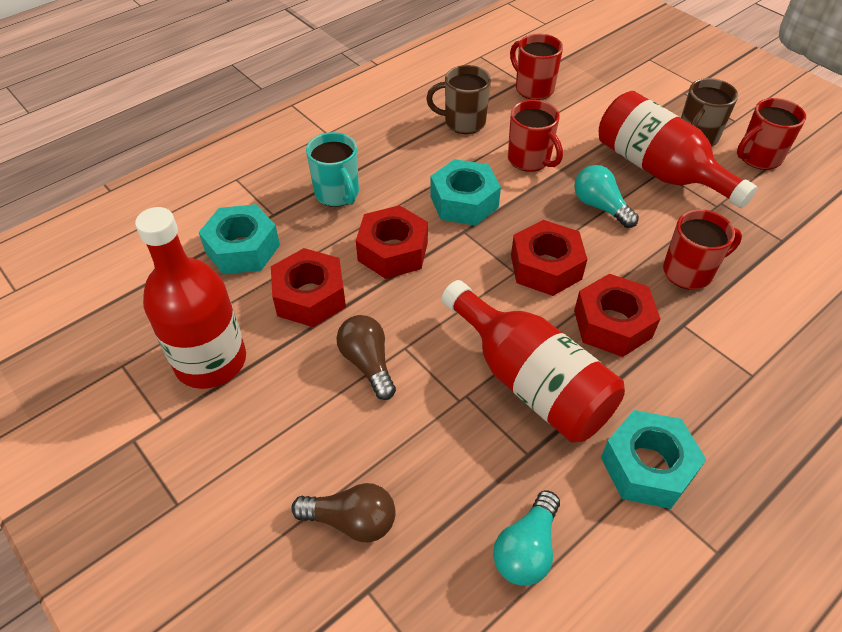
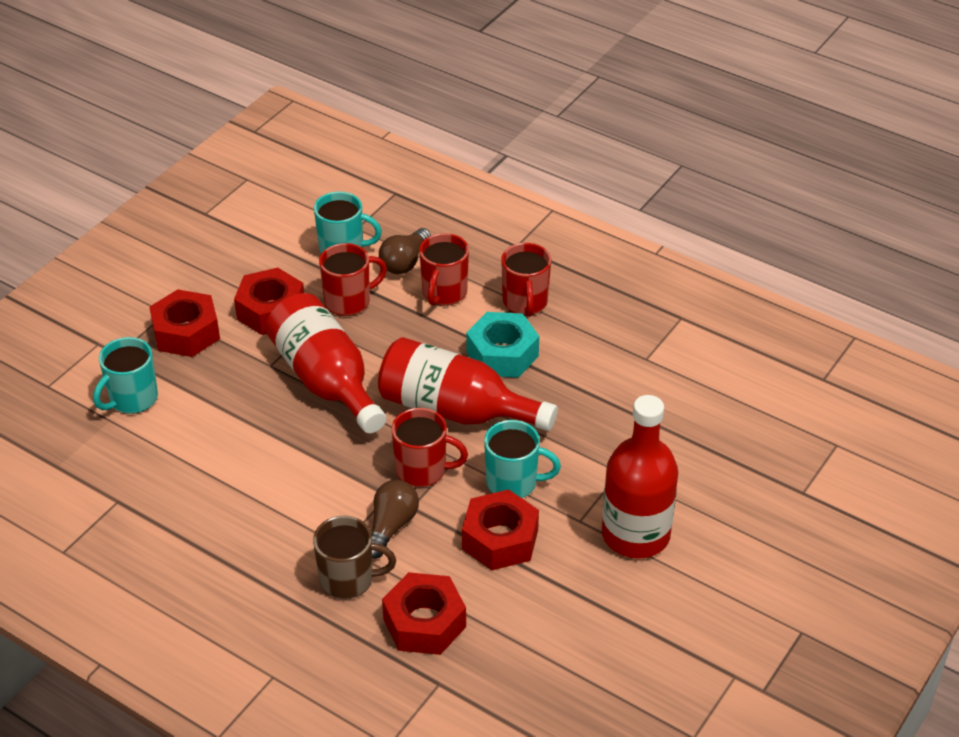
brown mug: 2 -> 1
turquoise light bulb: 2 -> 0
turquoise mug: 1 -> 3
turquoise nut: 3 -> 1

